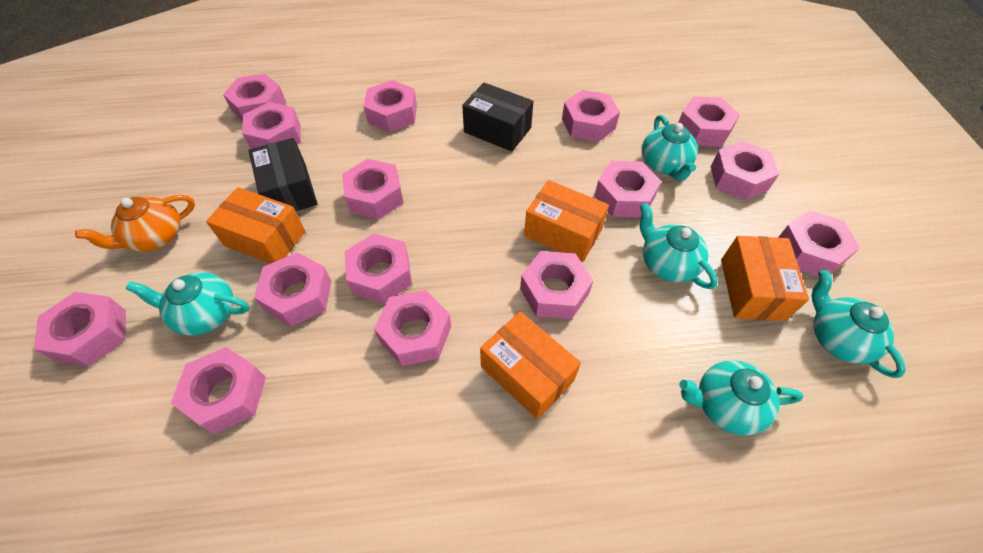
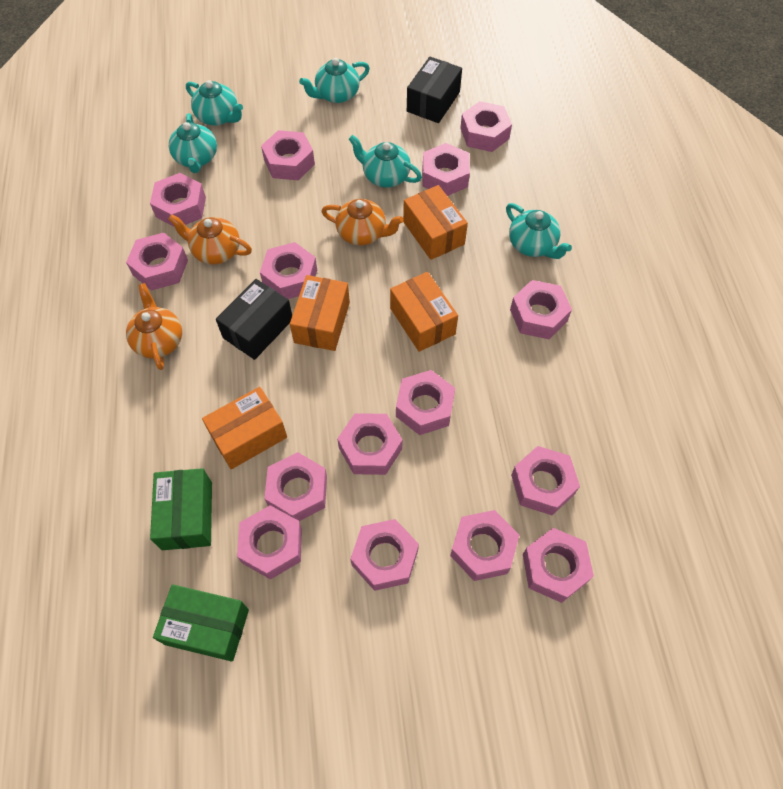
green box: 0 -> 2
orange teapot: 1 -> 3

